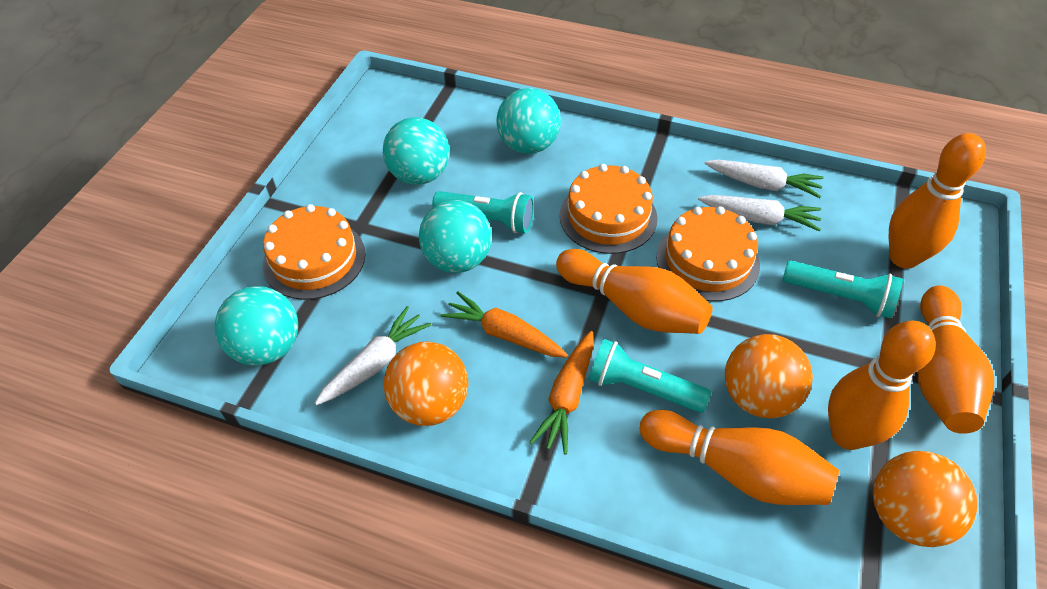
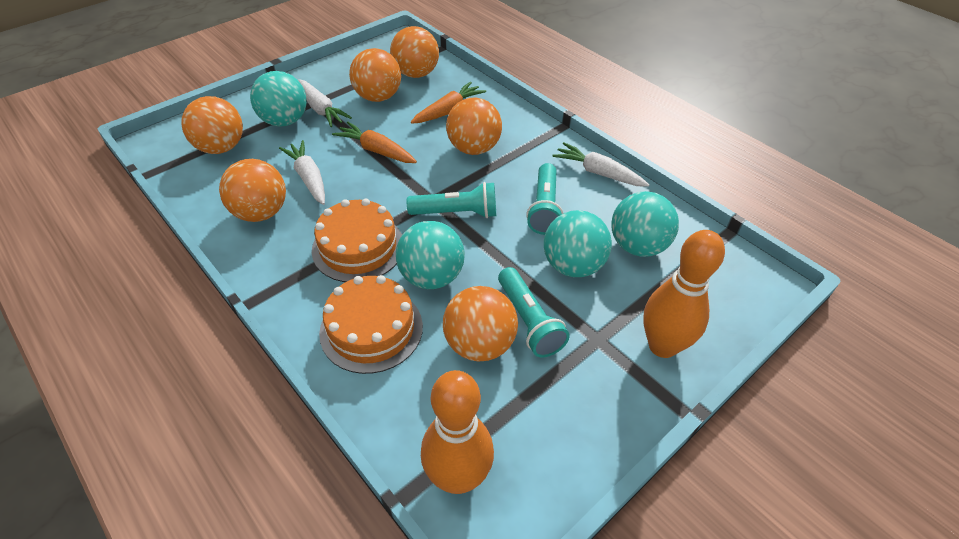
orange ball: 3 -> 6
orange bowling pin: 5 -> 2
orange cake: 3 -> 2

